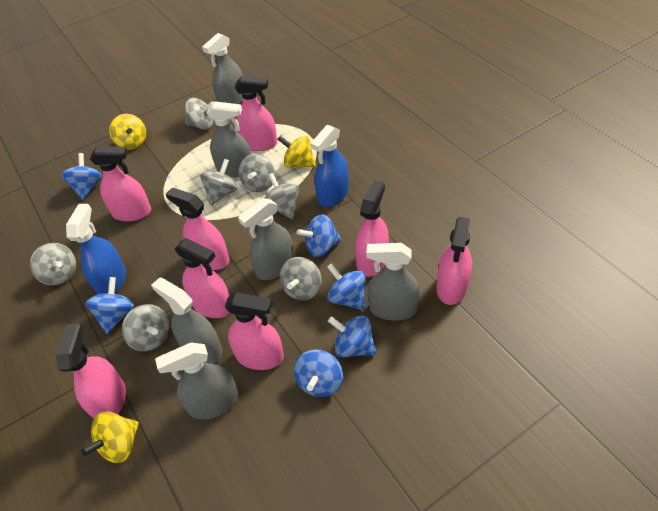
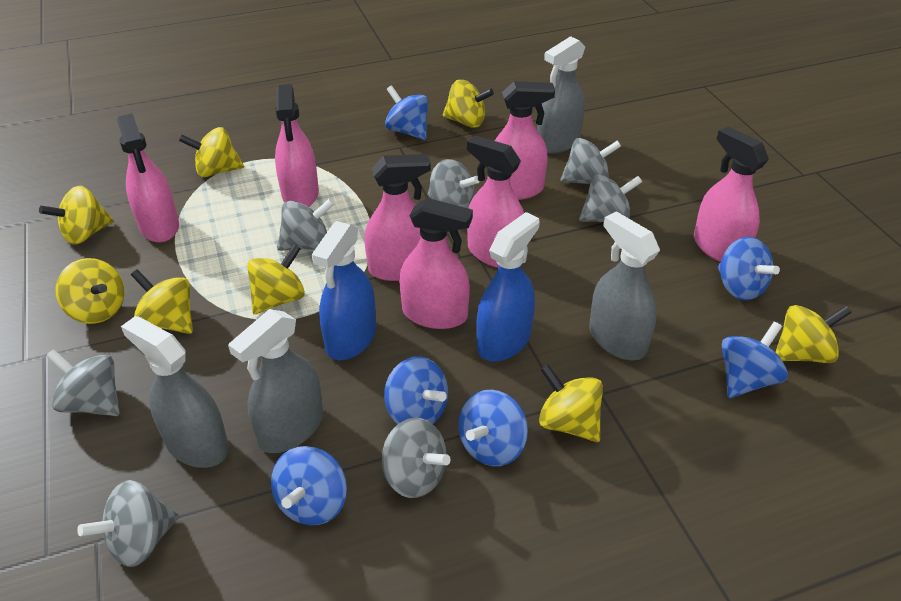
grey spray bottle: 6 -> 4
pink spray bottle: 8 -> 7
yellow spinning top: 3 -> 8

